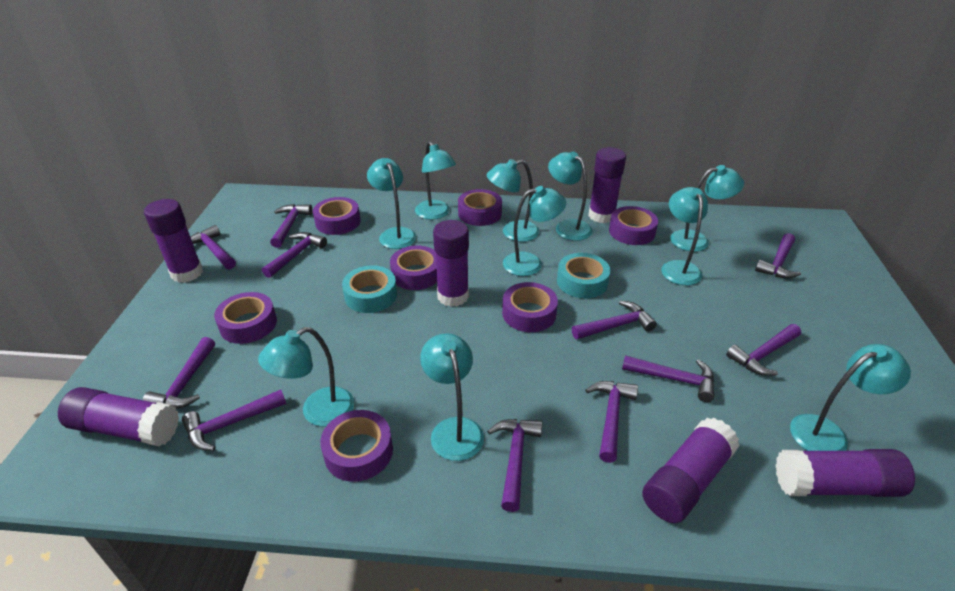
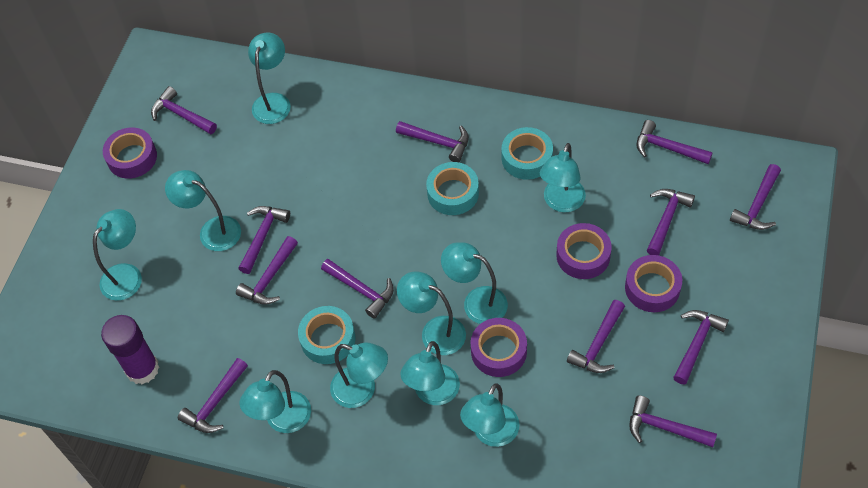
purple glue stick: 6 -> 1
purple hammer: 11 -> 12
purple tape: 7 -> 4
turquoise tape: 2 -> 3

